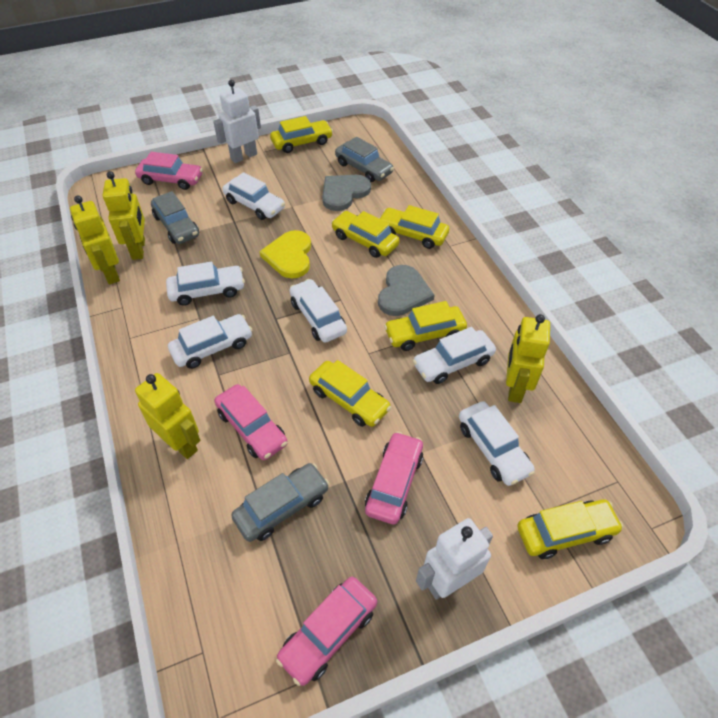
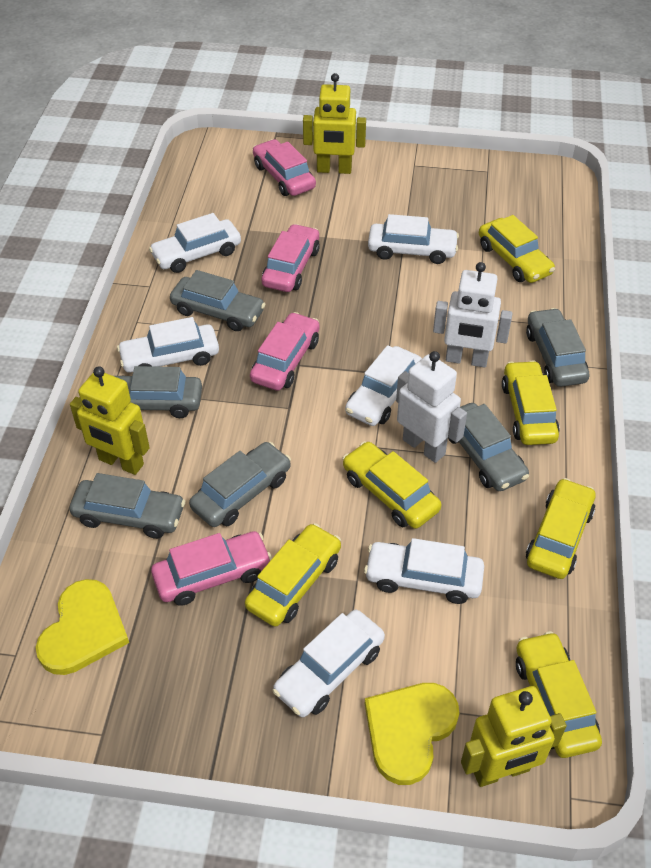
grey car: 3 -> 6
grey heart: 2 -> 0
yellow heart: 1 -> 2
yellow robot: 4 -> 3

